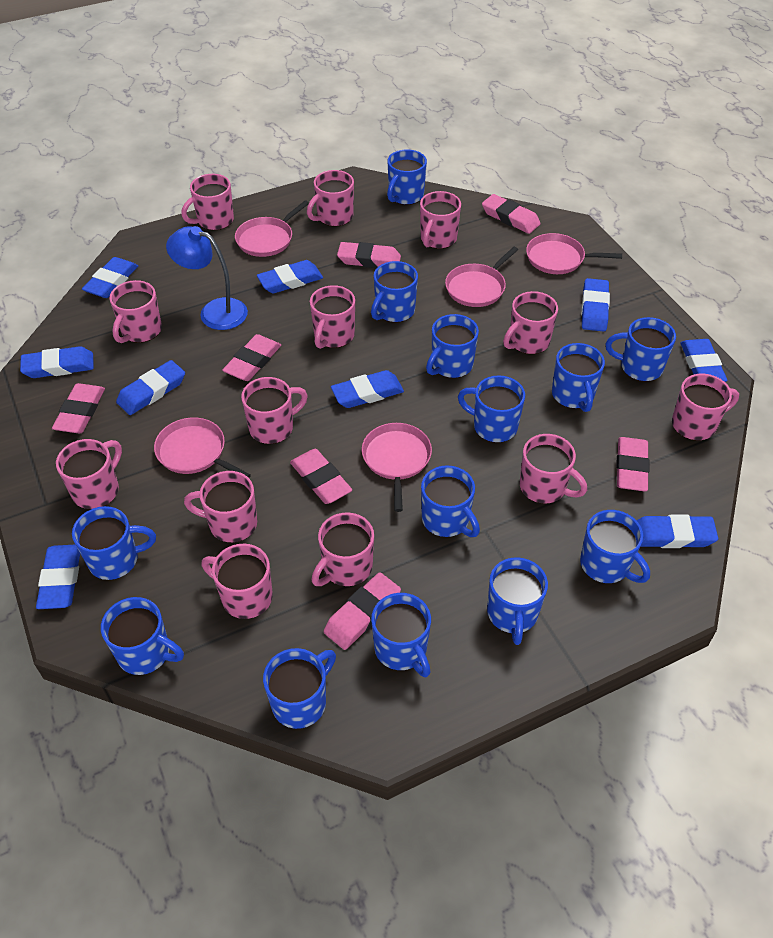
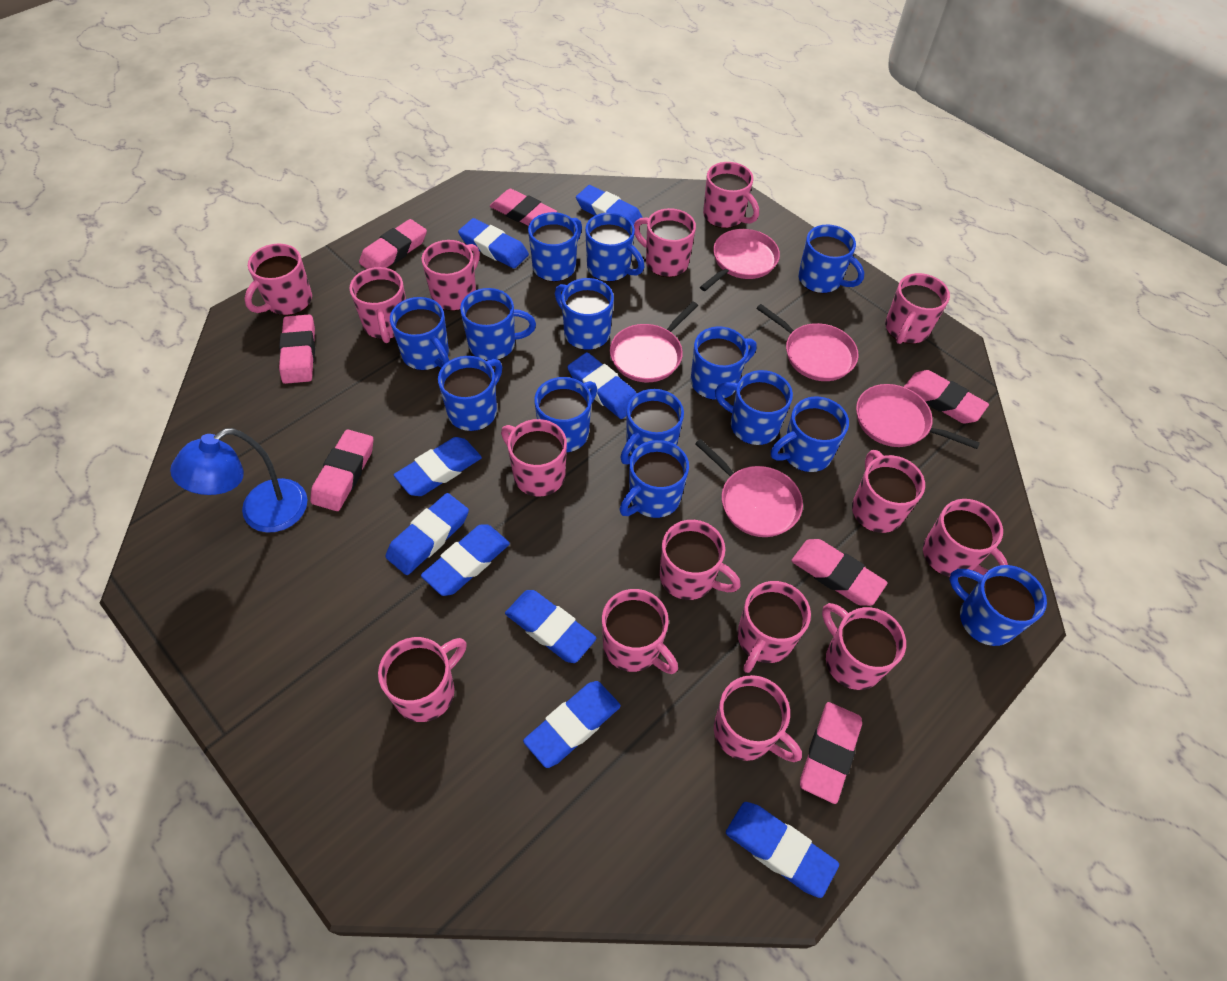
blue mug: 13 -> 14
pink mug: 13 -> 15

